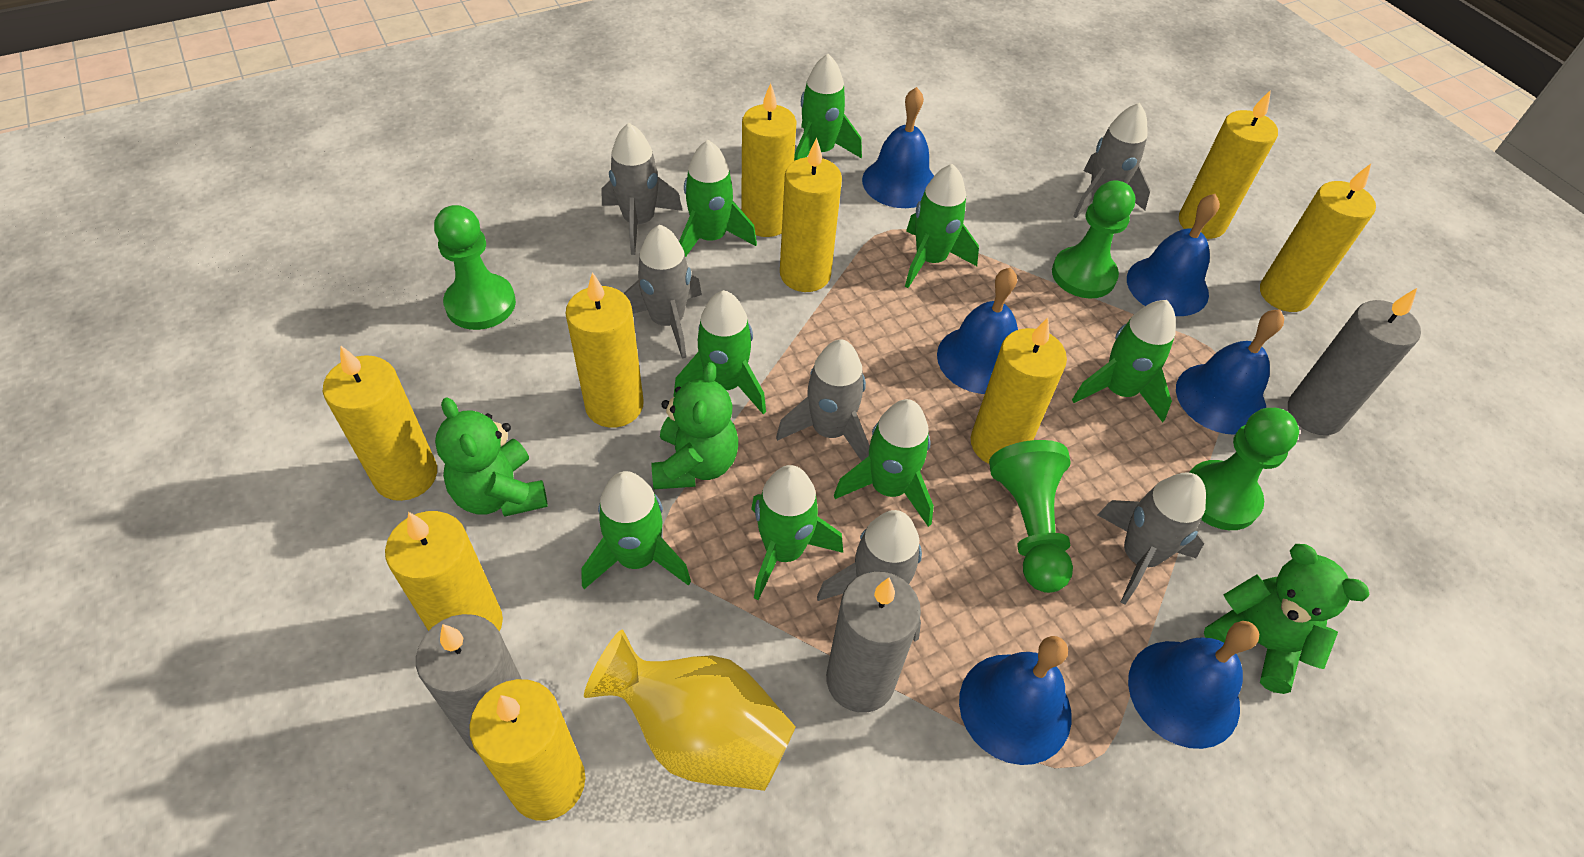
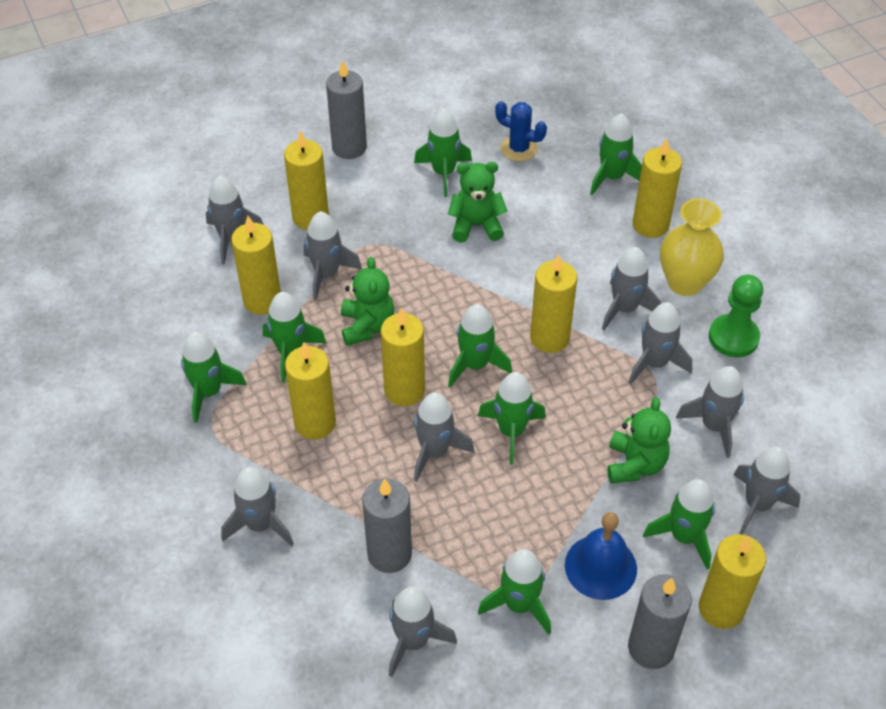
blue bell: 6 -> 1
blue cactus: 0 -> 1
green pawn: 4 -> 1
grey rocket: 6 -> 9
yellow candle: 9 -> 7

